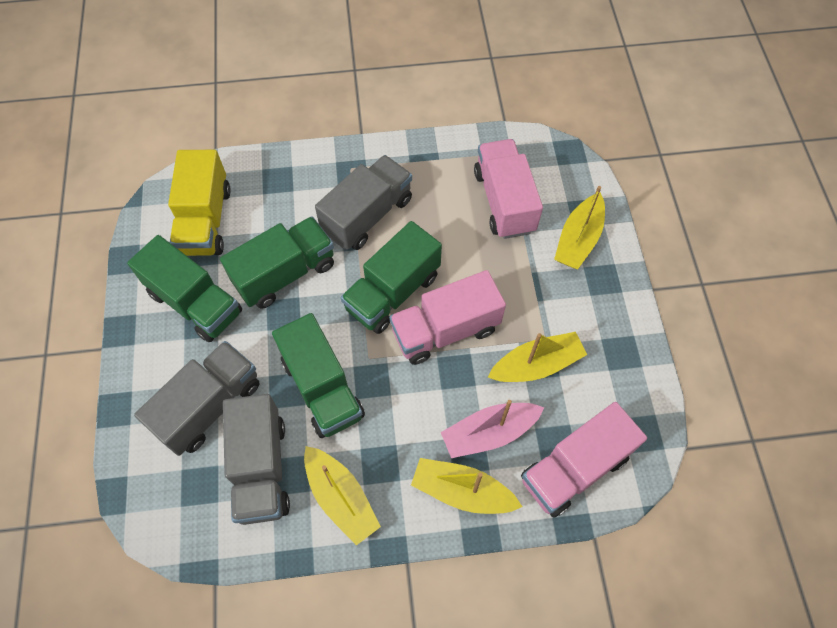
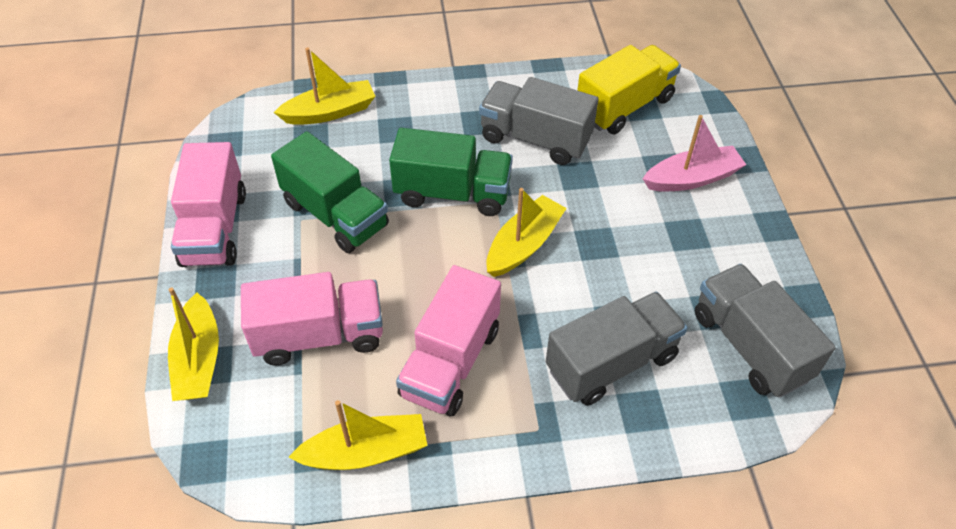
green truck: 4 -> 2

